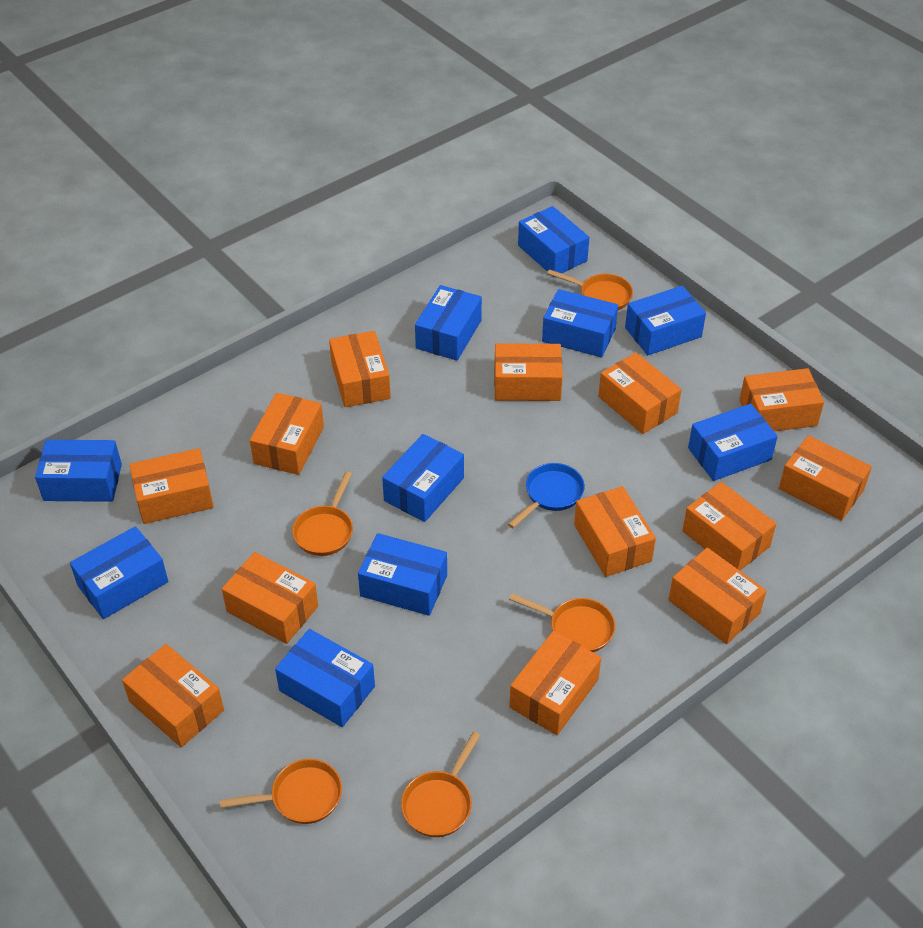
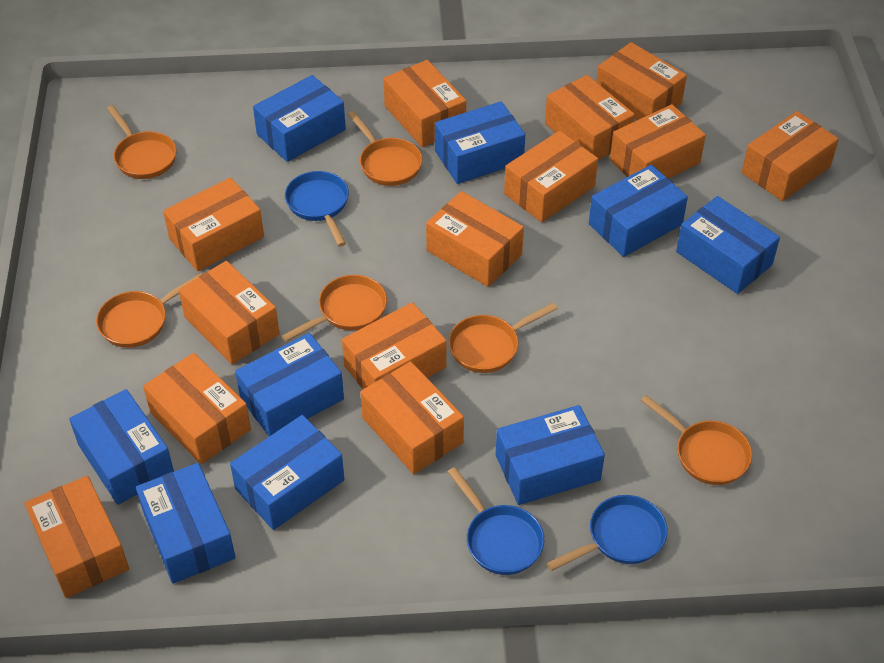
blue box: 10 -> 9
blue pan: 1 -> 3
orange pan: 5 -> 6

